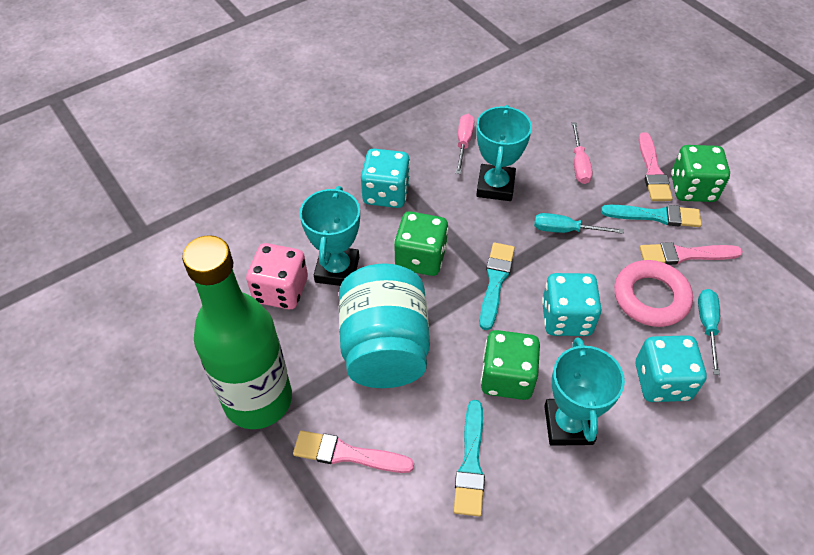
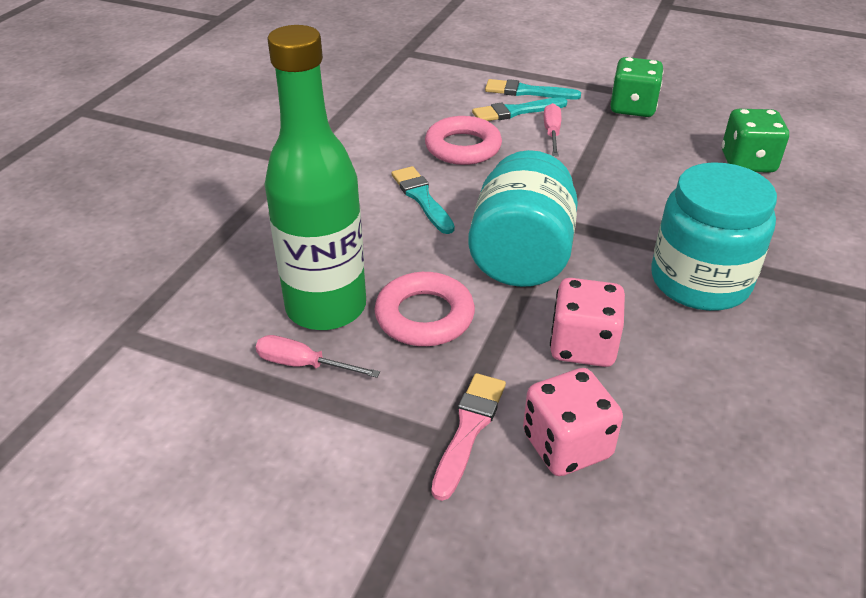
green dice: 3 -> 2
pink brush: 3 -> 1
pink dice: 1 -> 2
pink ring: 1 -> 2
turquoise dice: 3 -> 0
turquoise jar: 1 -> 2
turquoise screwdriver: 2 -> 0
turquoise trophy: 3 -> 0

